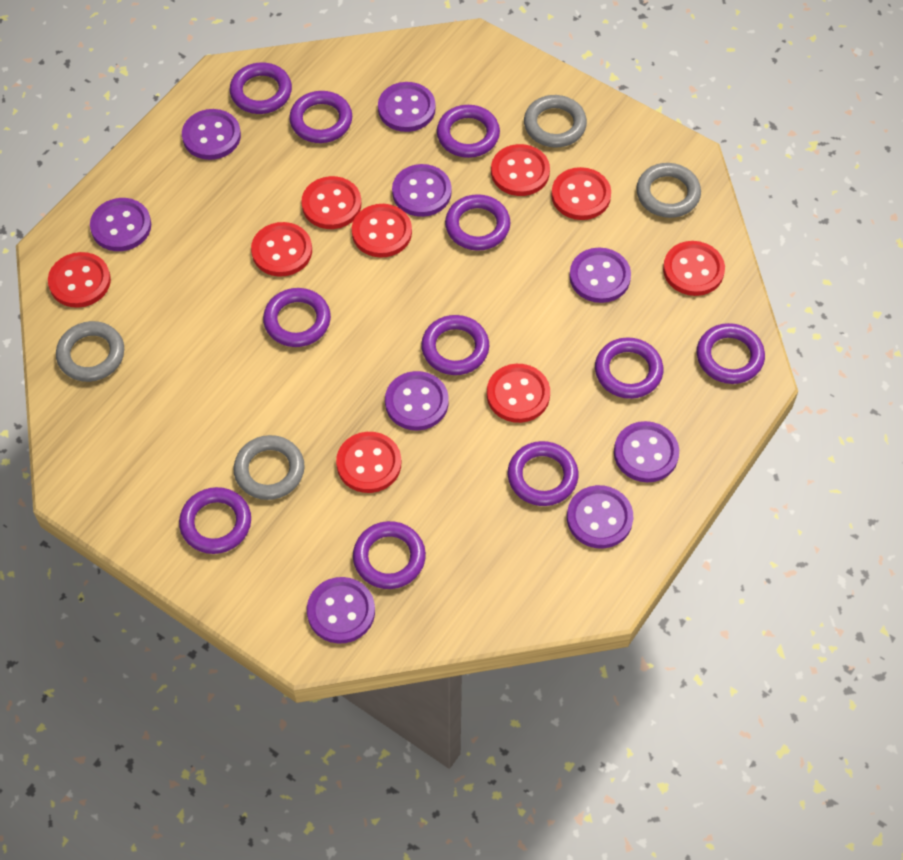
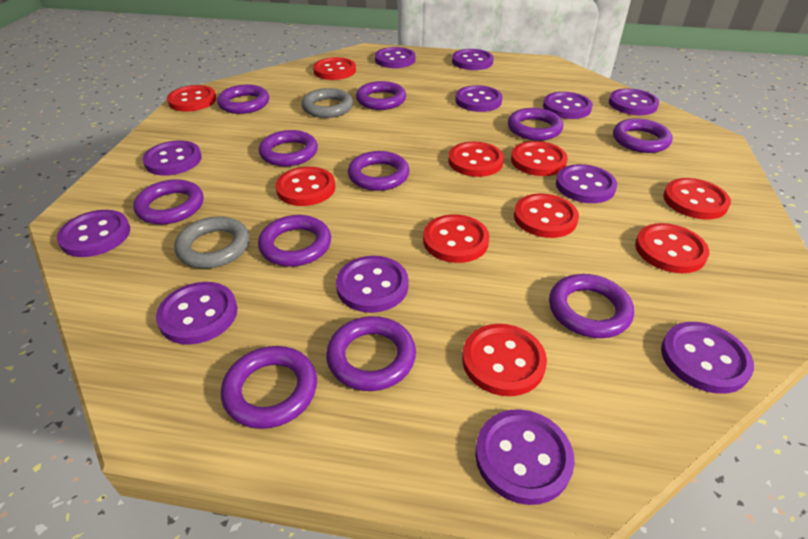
grey ring: 4 -> 2
purple button: 9 -> 12
red button: 9 -> 10

